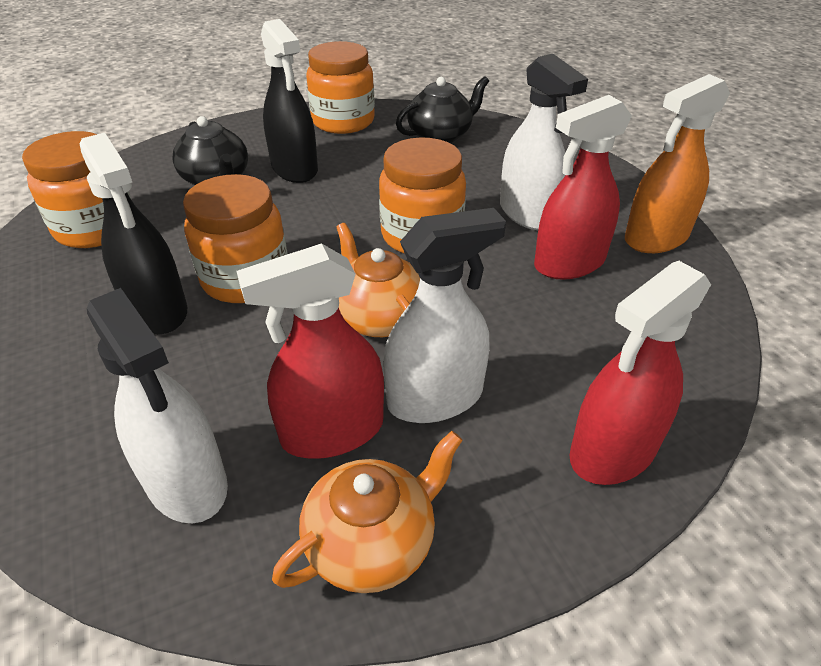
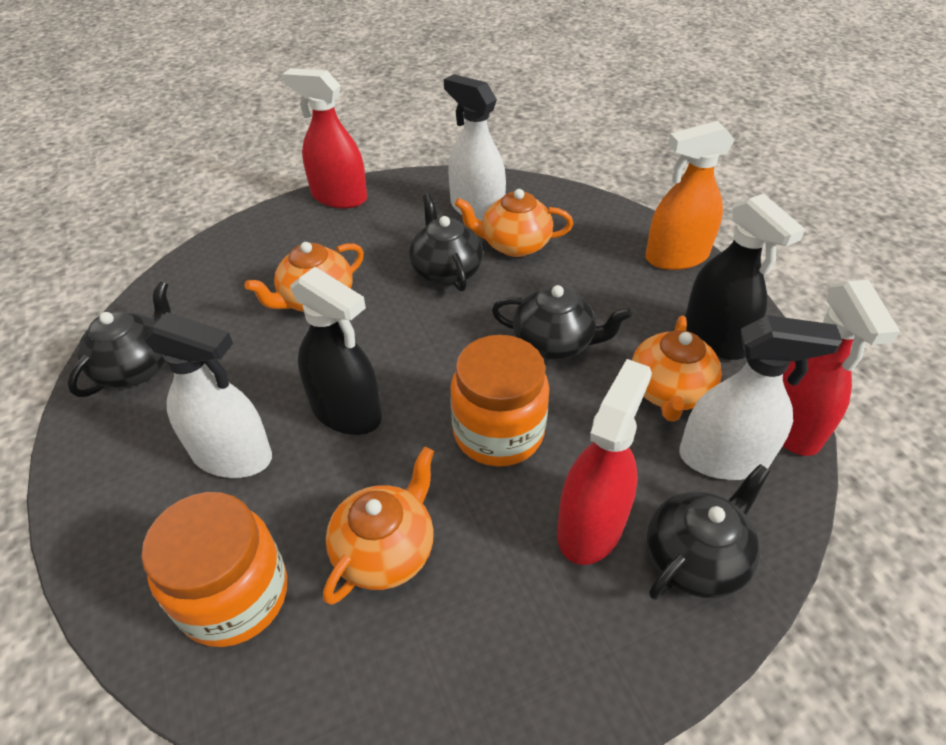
black teapot: 2 -> 4
orange jar: 4 -> 2
orange teapot: 2 -> 4

